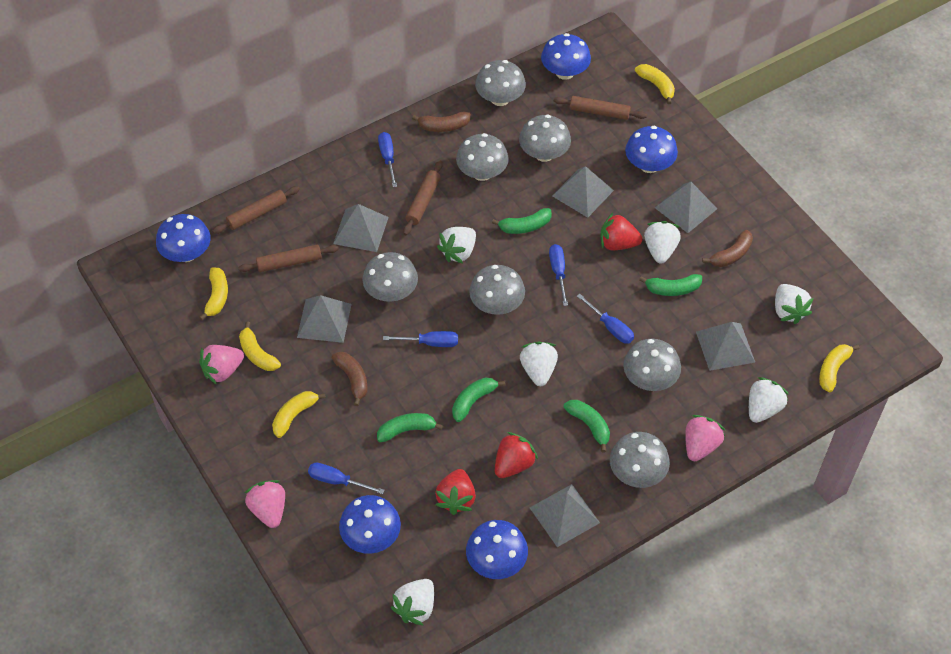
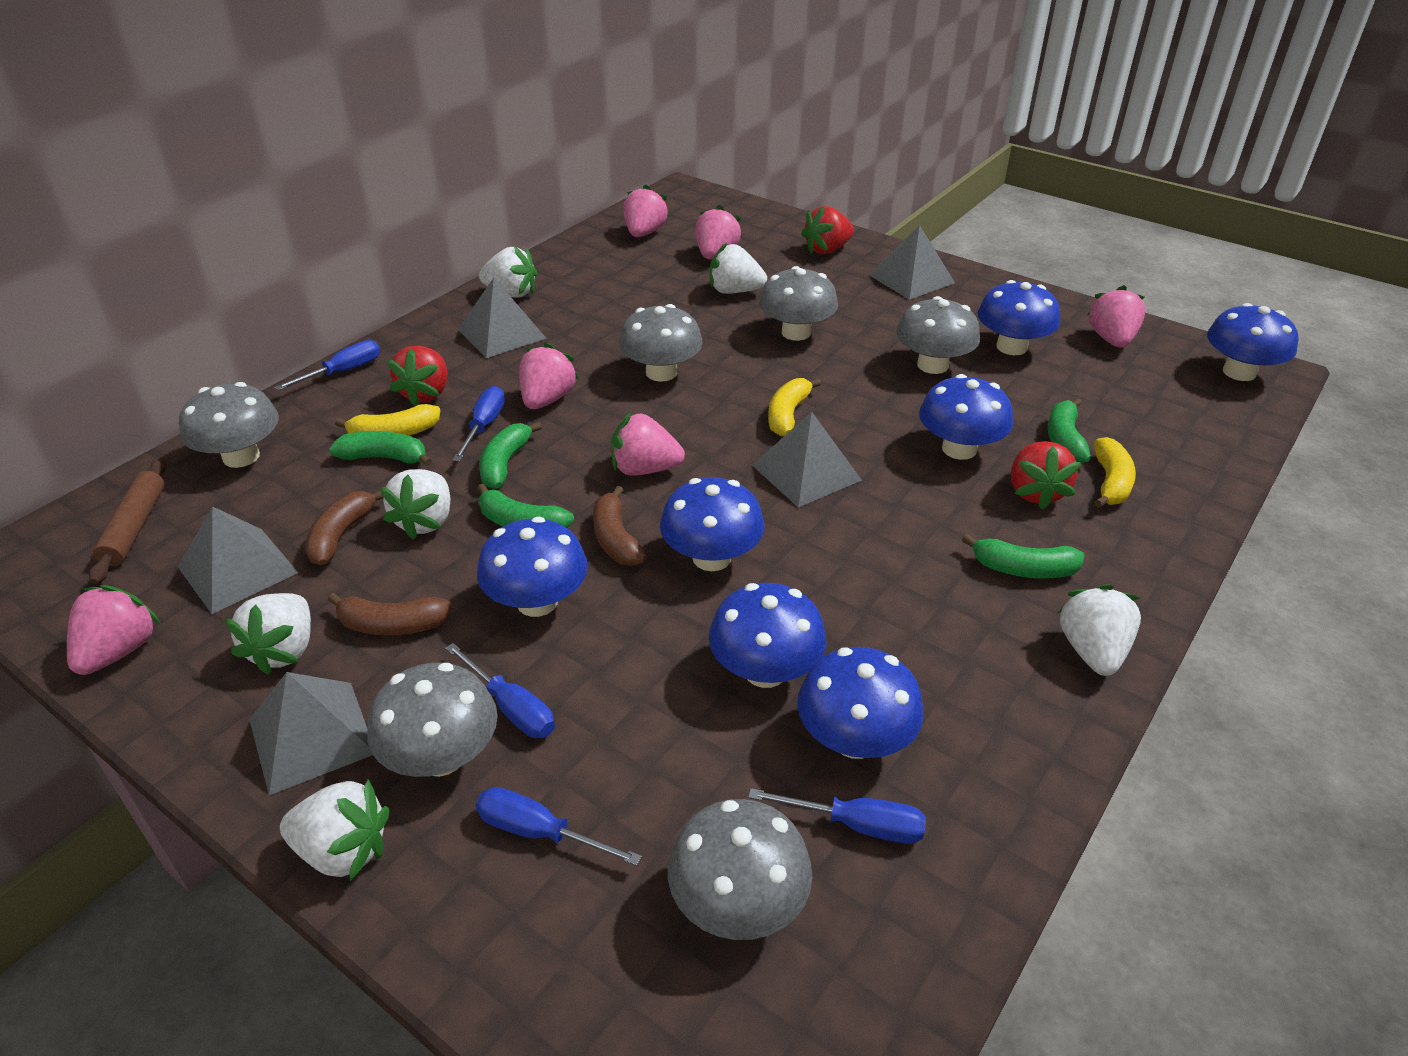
blue mushroom: 5 -> 7
brown rolling pin: 4 -> 1
grey mushroom: 7 -> 6
grey pyramid: 6 -> 5
pink strawberry: 3 -> 6
yellow banana: 5 -> 3

